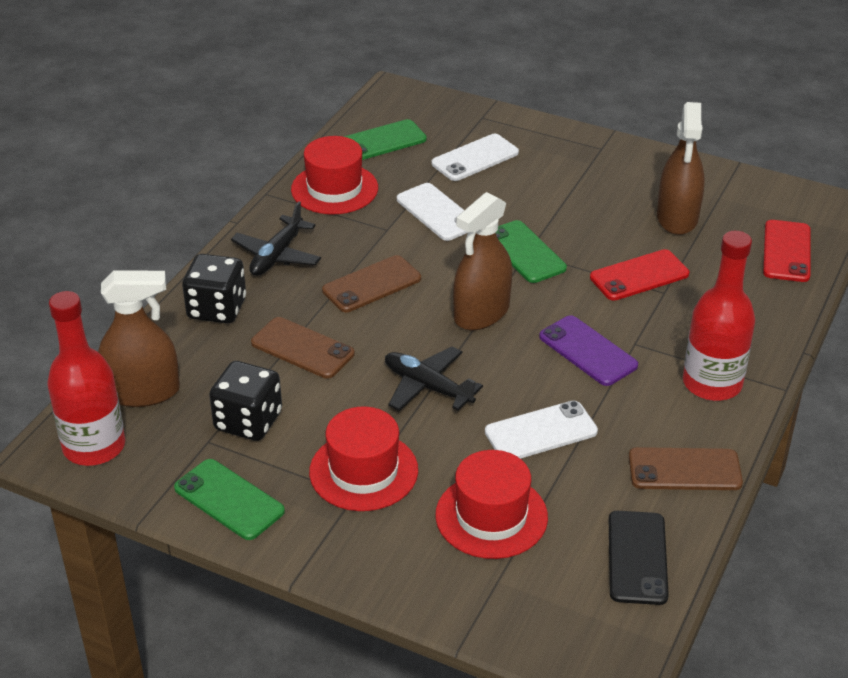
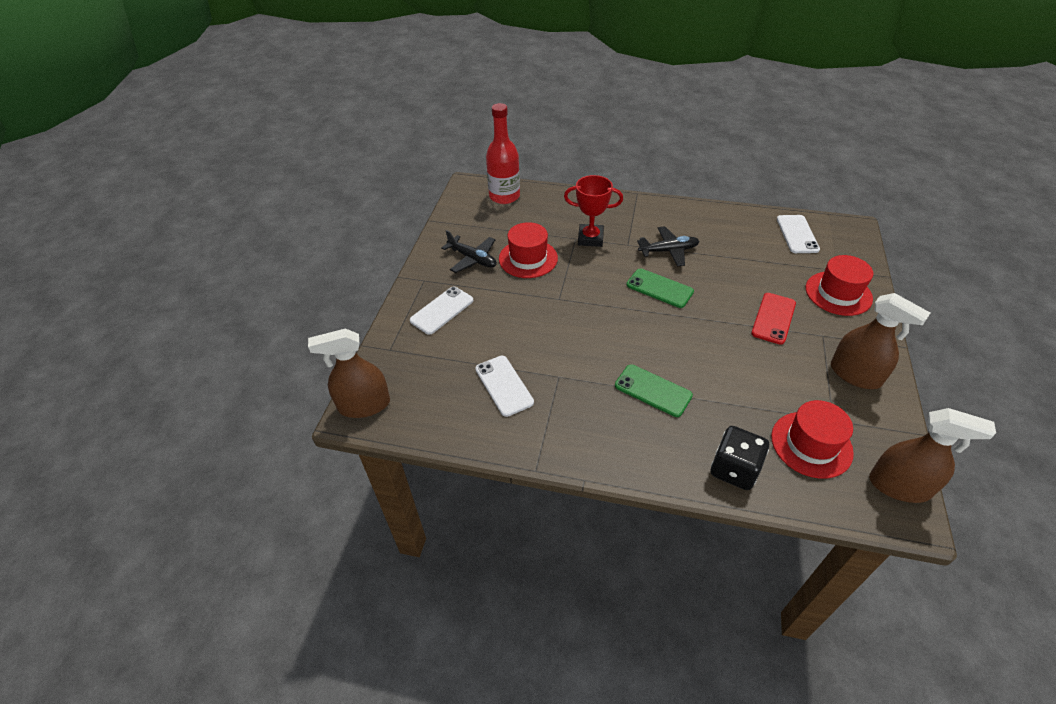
black dice: 2 -> 1
black phone: 1 -> 0
brown phone: 3 -> 0
green phone: 3 -> 2
purple phone: 1 -> 0
red bottle: 2 -> 1
red phone: 2 -> 1
red trophy: 0 -> 1

